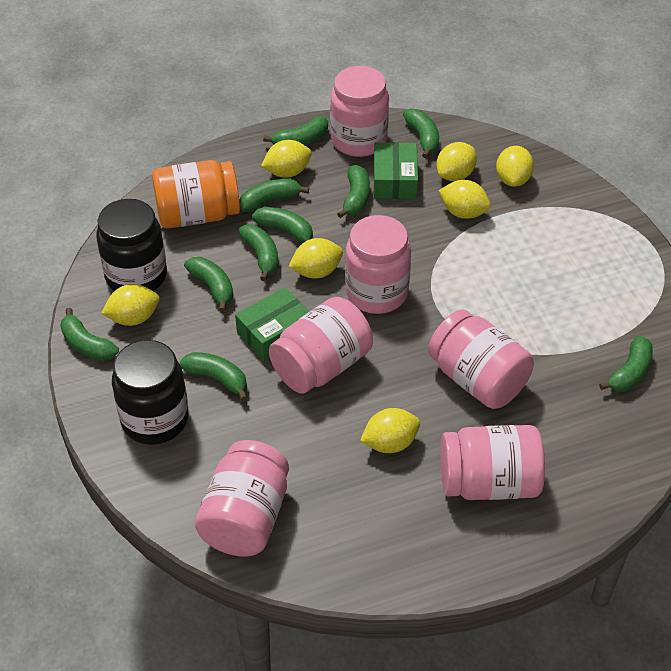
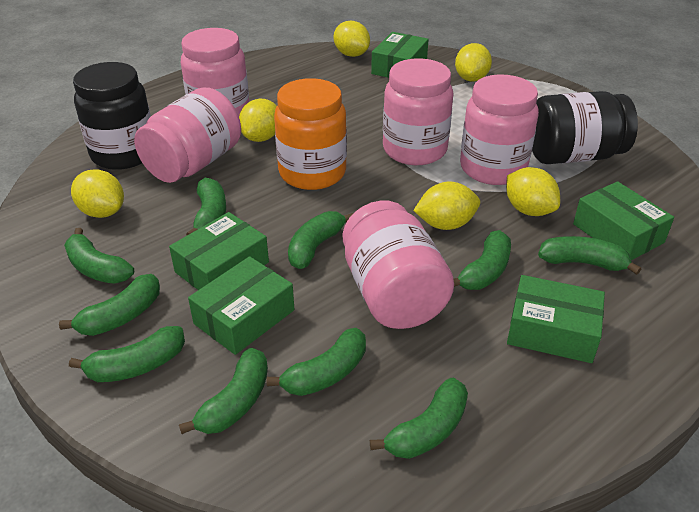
green box: 2 -> 5
pink jar: 6 -> 5
yellow lemon: 7 -> 6

